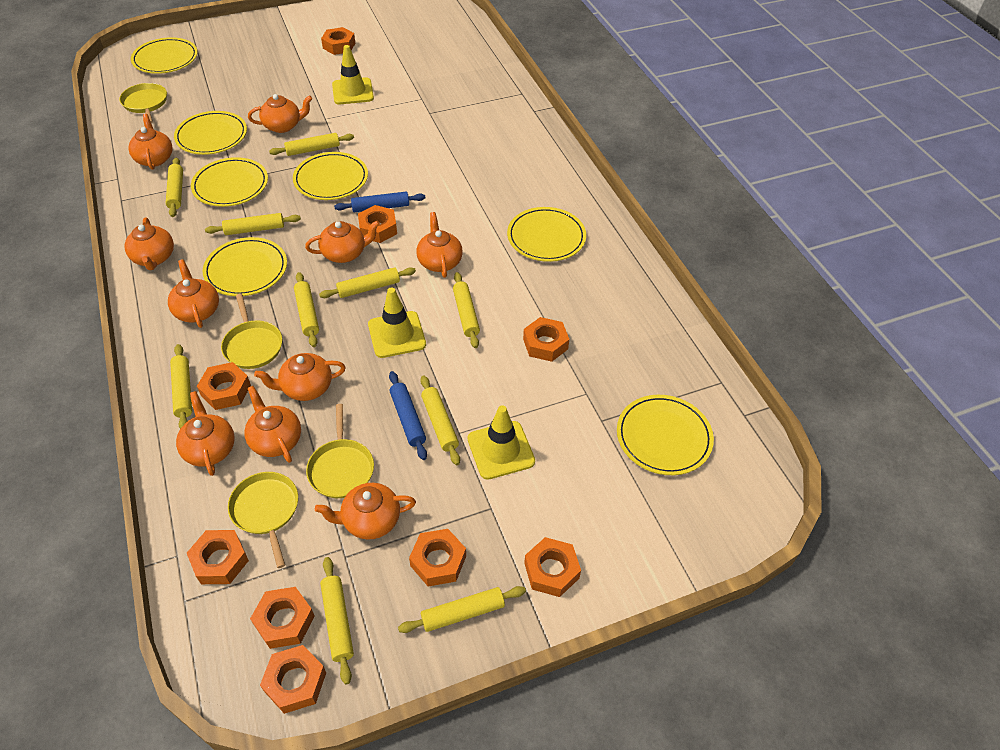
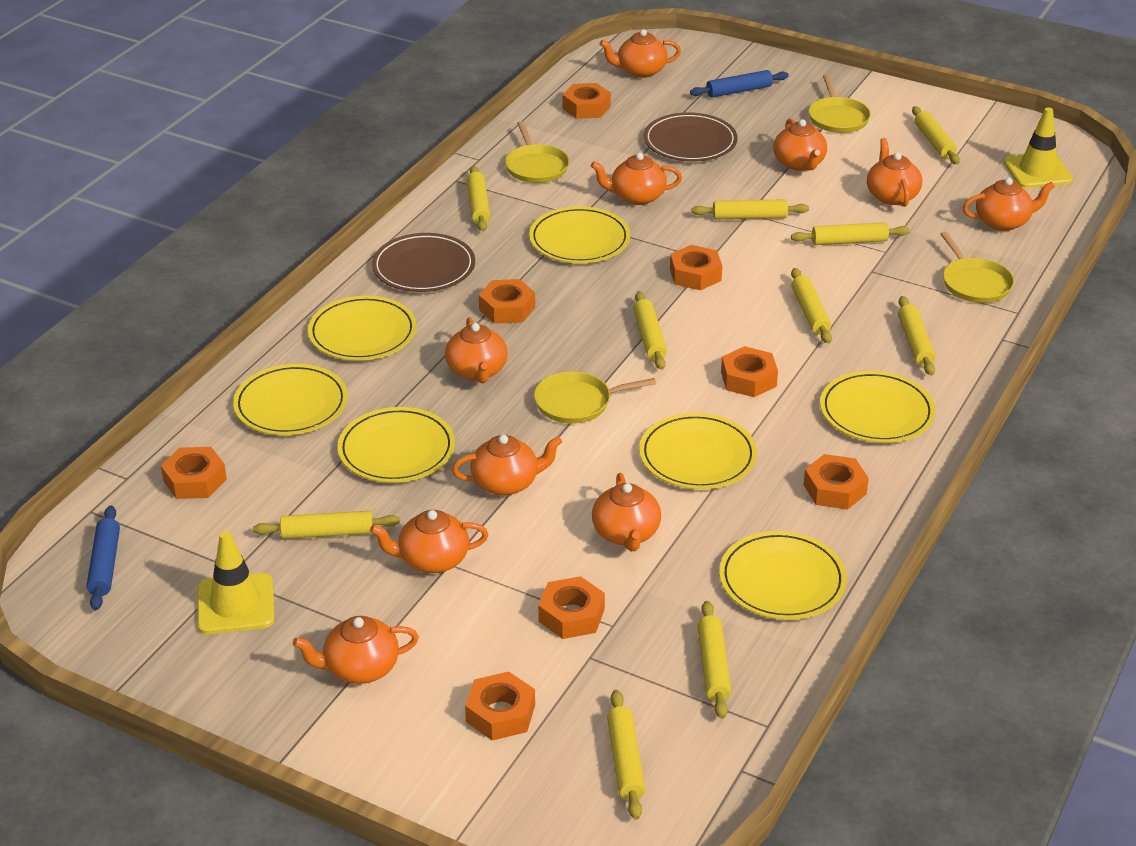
brown plate: 0 -> 2
orange nut: 9 -> 8
yellow traffic cone: 3 -> 2

